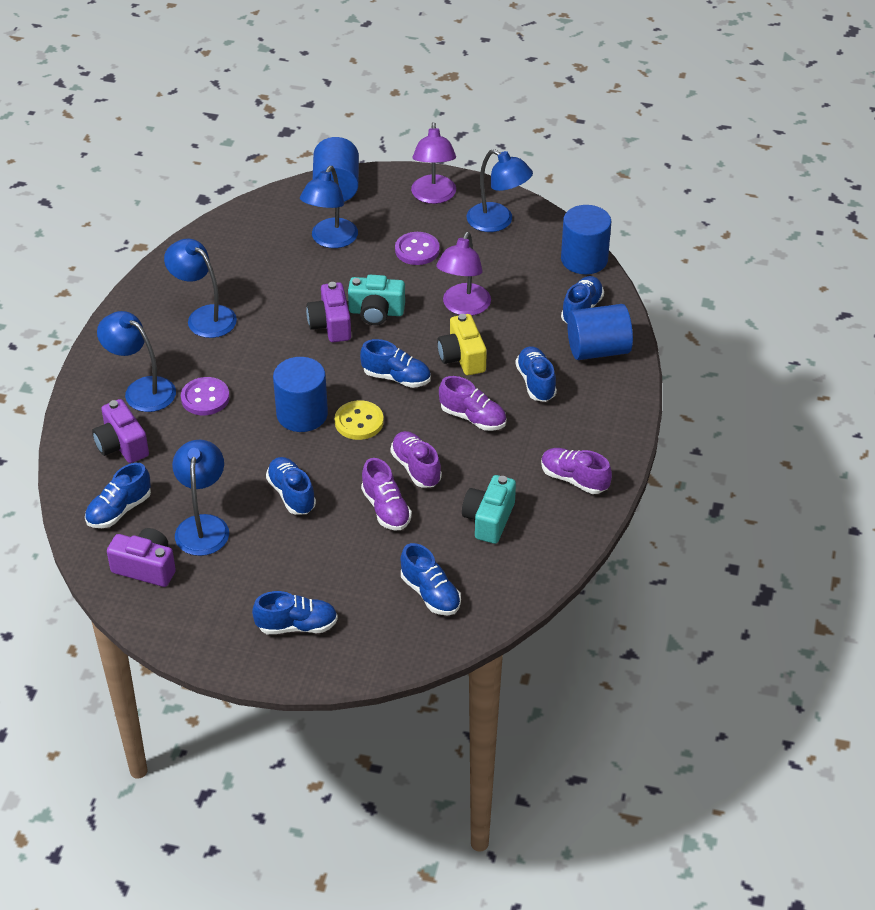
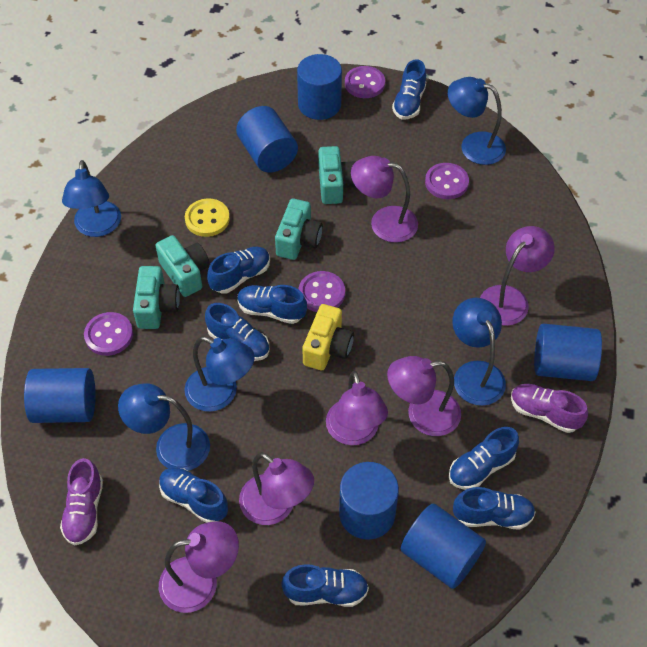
blue cylinder: 4 -> 6
blue shoe: 7 -> 8
purple button: 2 -> 4
purple camera: 3 -> 0
purple lamp: 2 -> 6
purple shoe: 4 -> 2
turquoise camera: 2 -> 4

